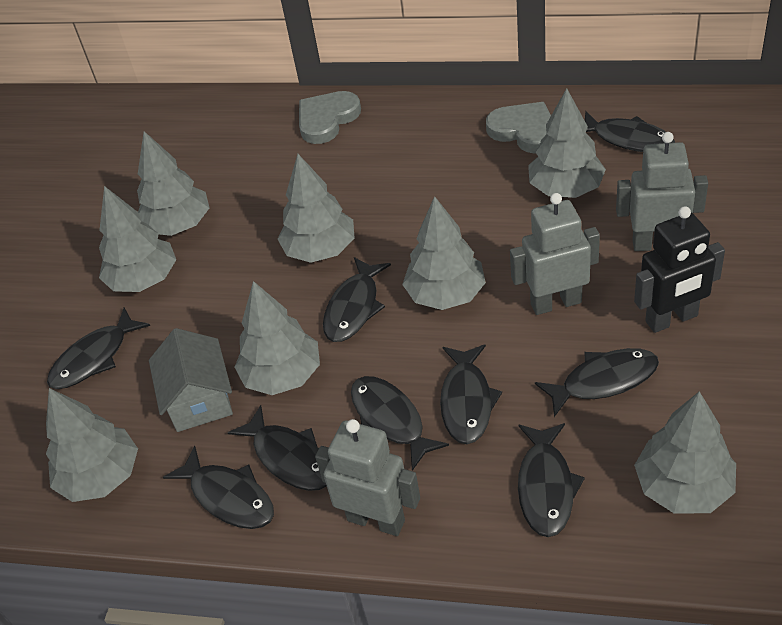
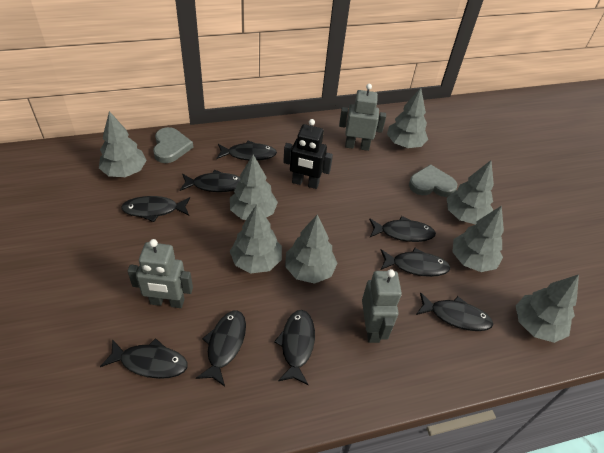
grey house: 1 -> 0

